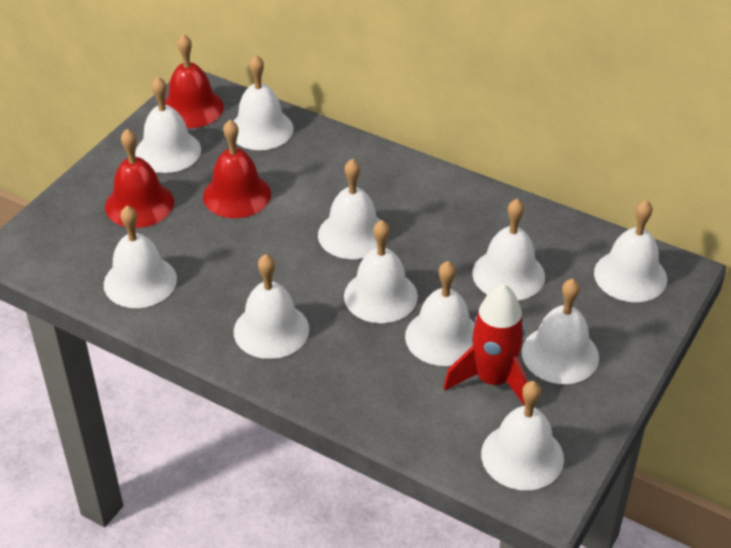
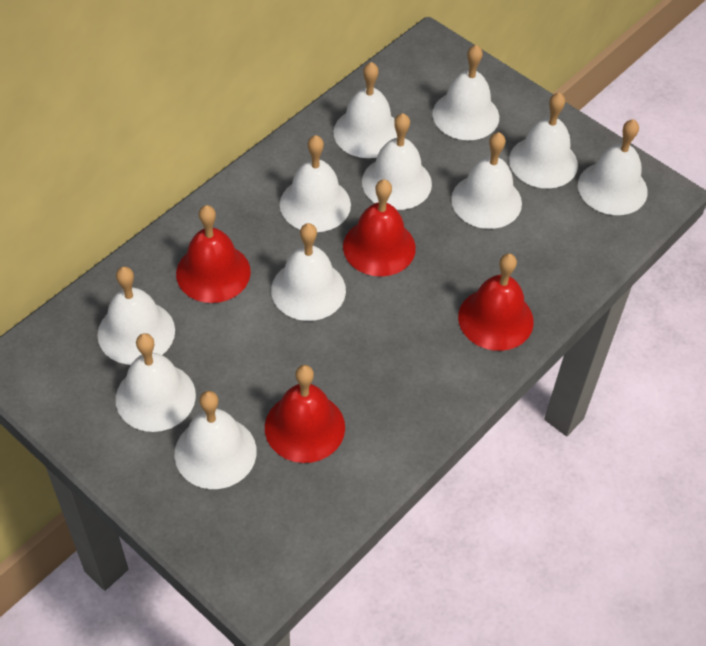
red bell: 3 -> 4
red rocket: 1 -> 0

